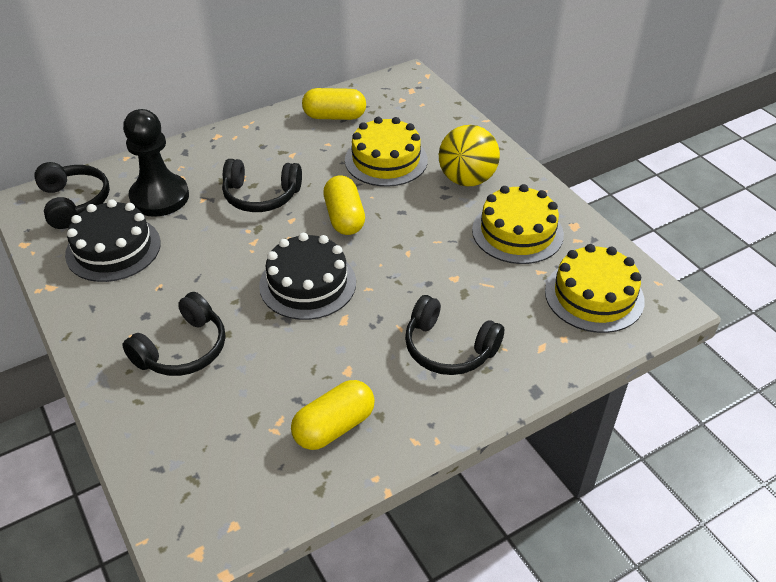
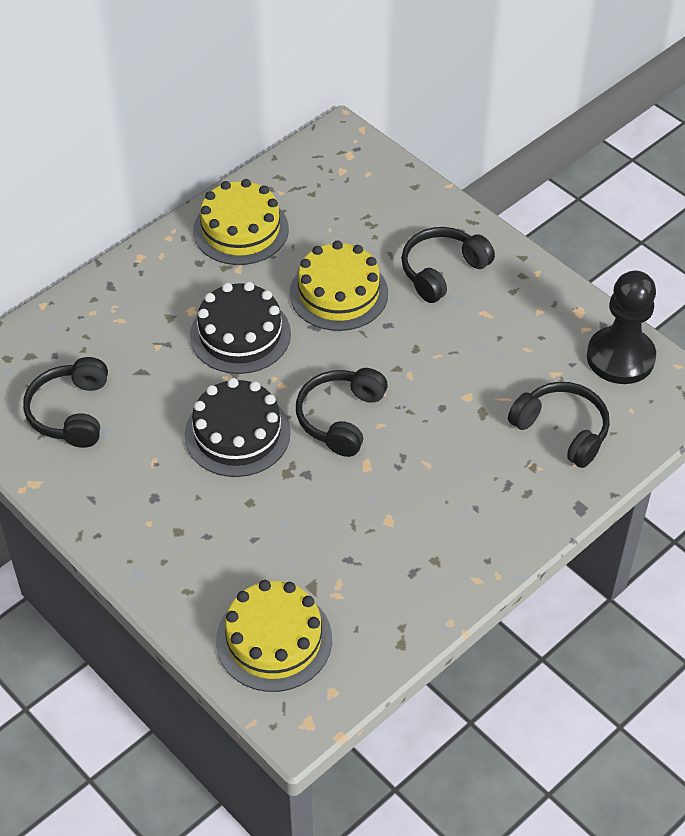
yellow ball: 1 -> 0
yellow capsule: 3 -> 0

